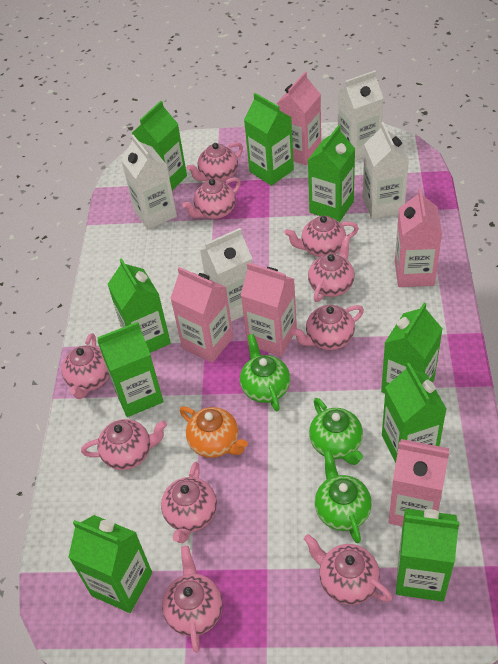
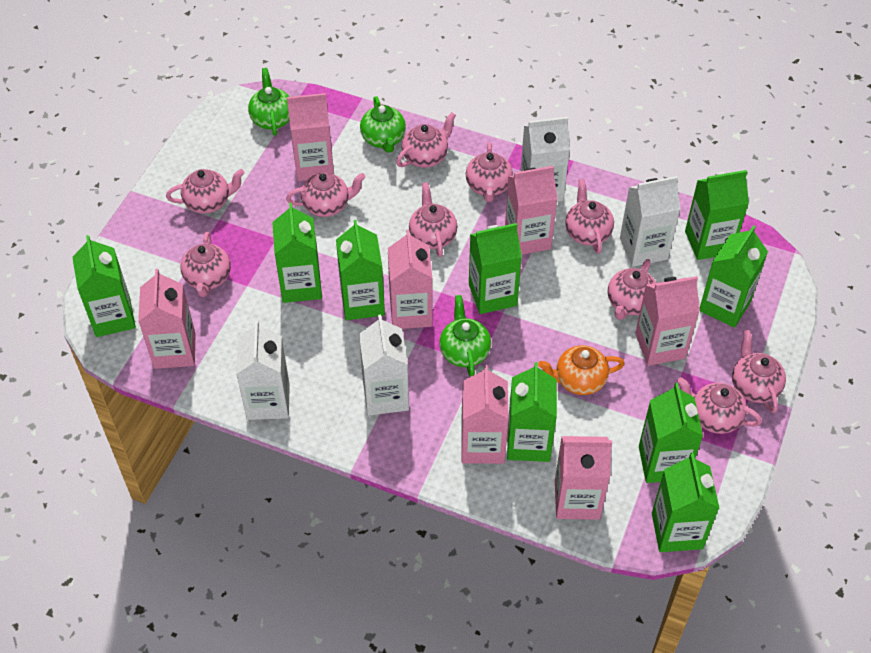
pink carton: 5 -> 7

